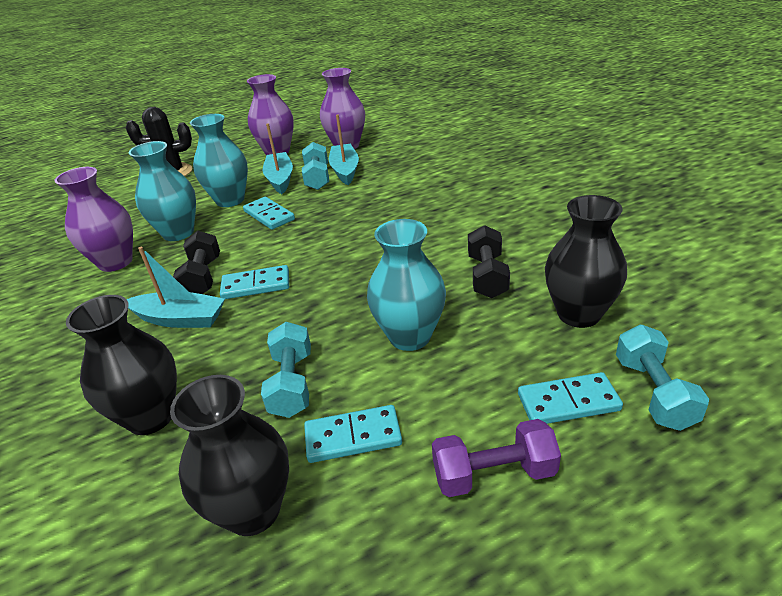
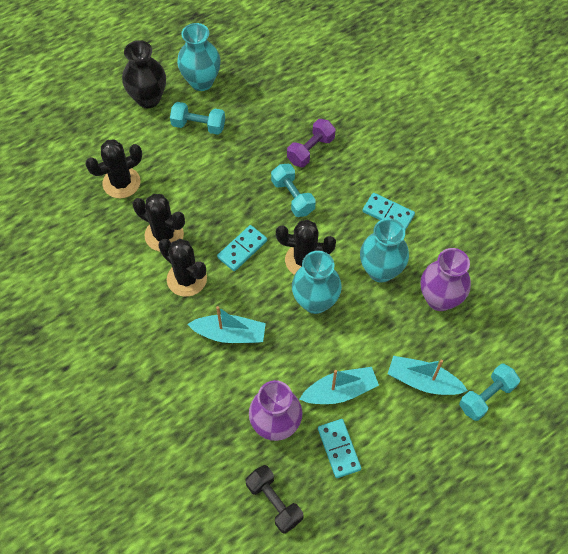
black cactus: 1 -> 4
black dumbbell: 2 -> 1
black vase: 3 -> 1
purple vase: 3 -> 2
turquoise domino: 4 -> 3

